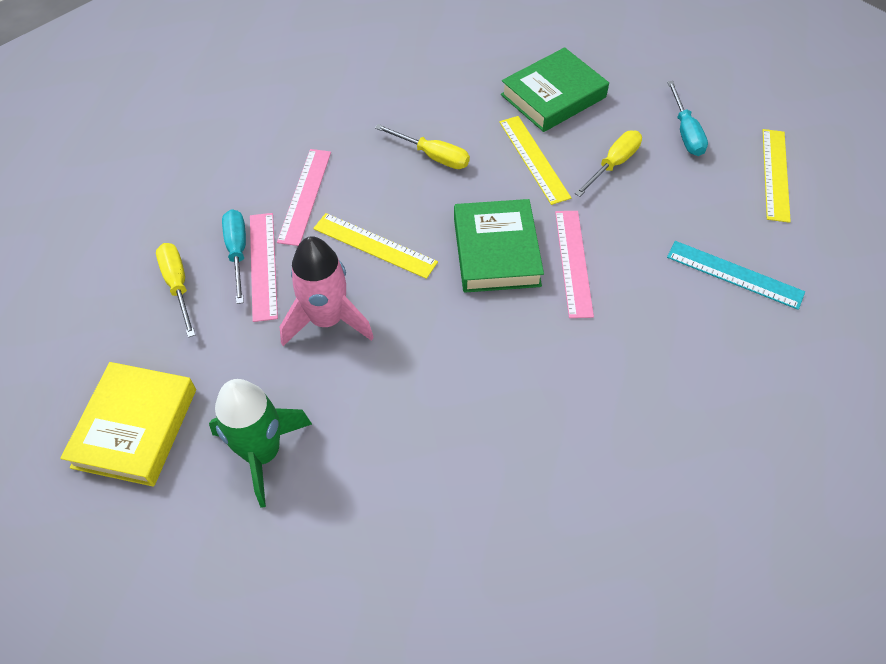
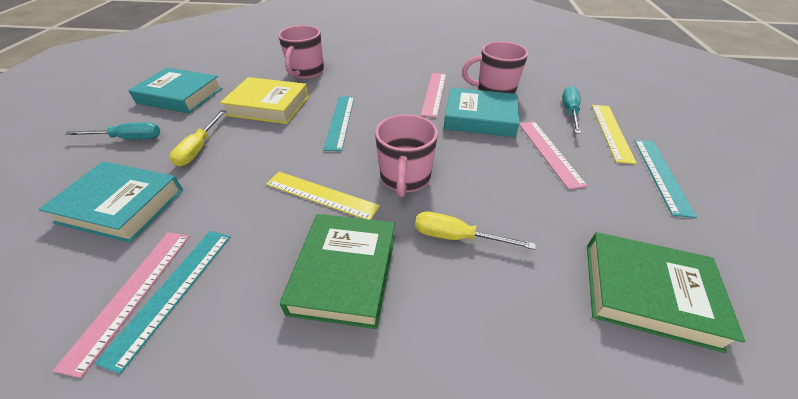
green rocket: 1 -> 0
pink mug: 0 -> 3
pink rocket: 1 -> 0
turquoise book: 0 -> 3
turquoise ruler: 1 -> 3
yellow ruler: 3 -> 2
yellow screwdriver: 3 -> 2

